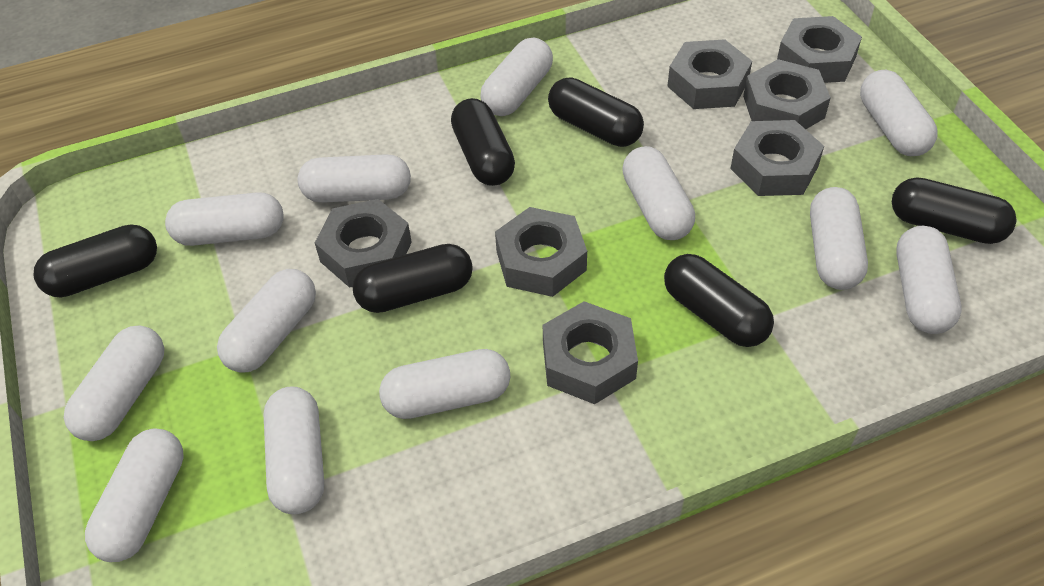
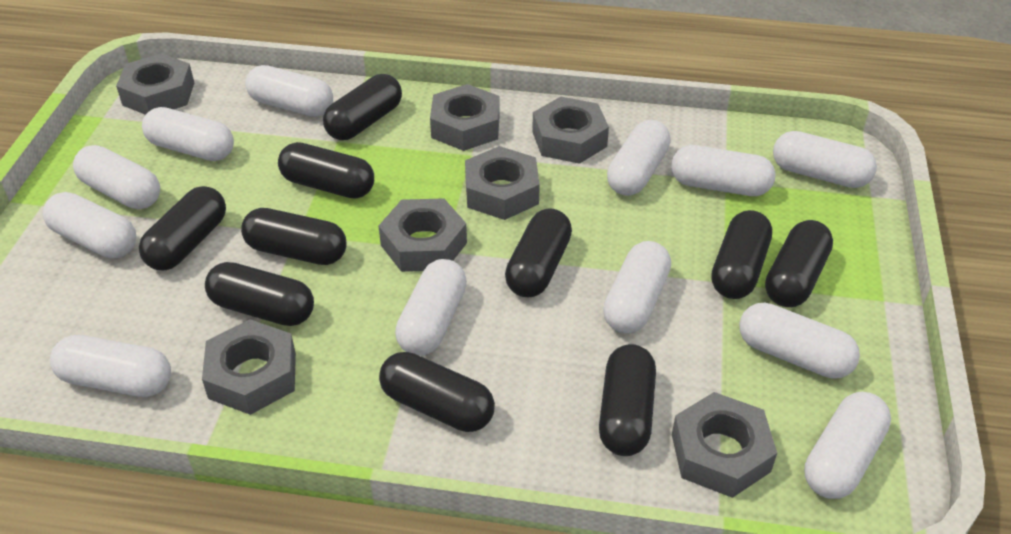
black capsule: 6 -> 10

